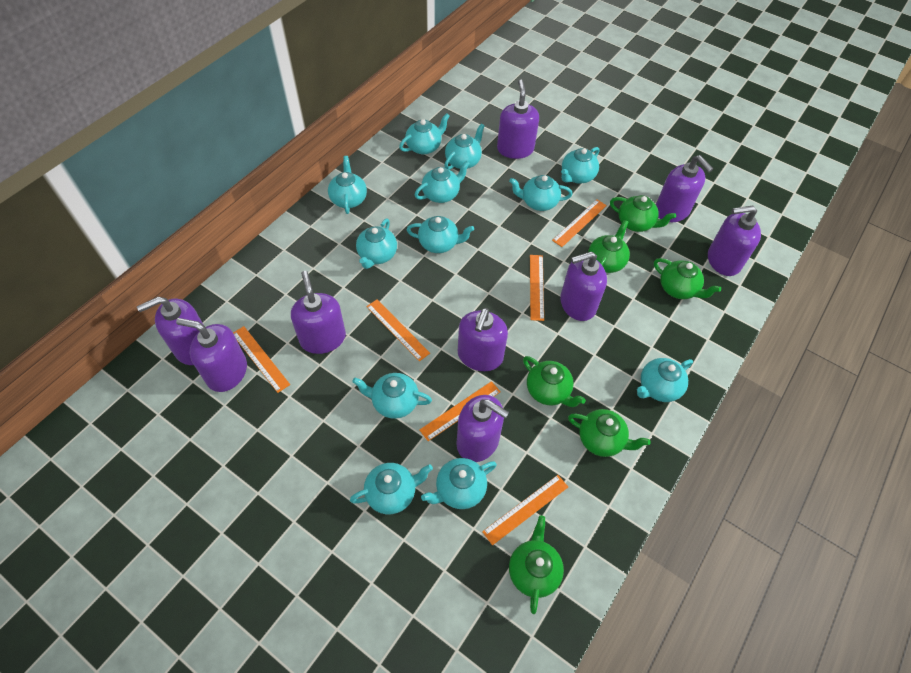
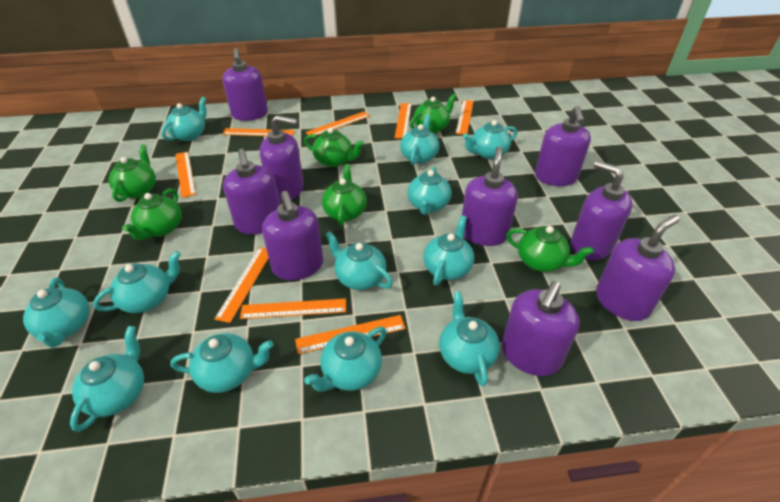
orange ruler: 6 -> 8

